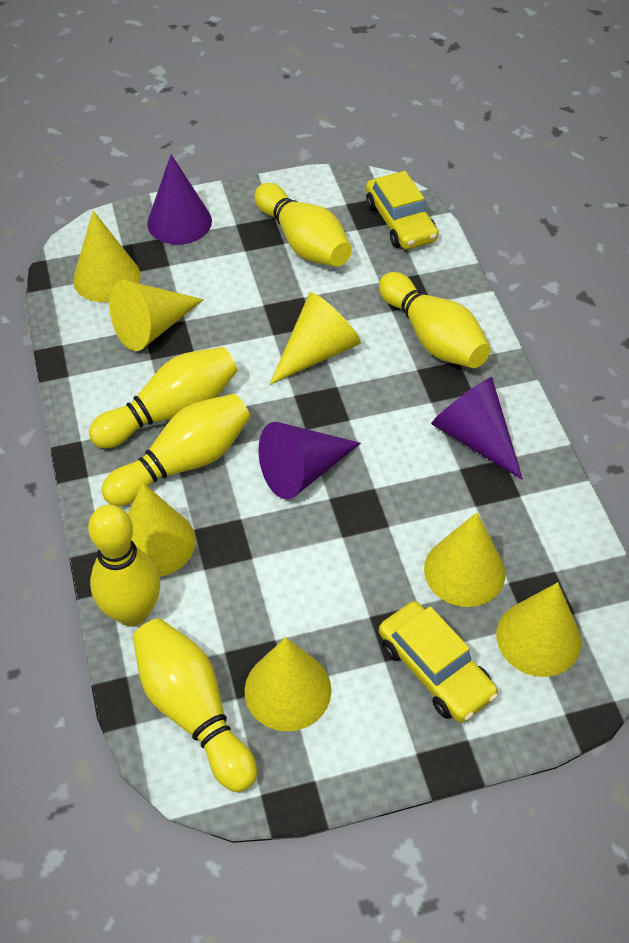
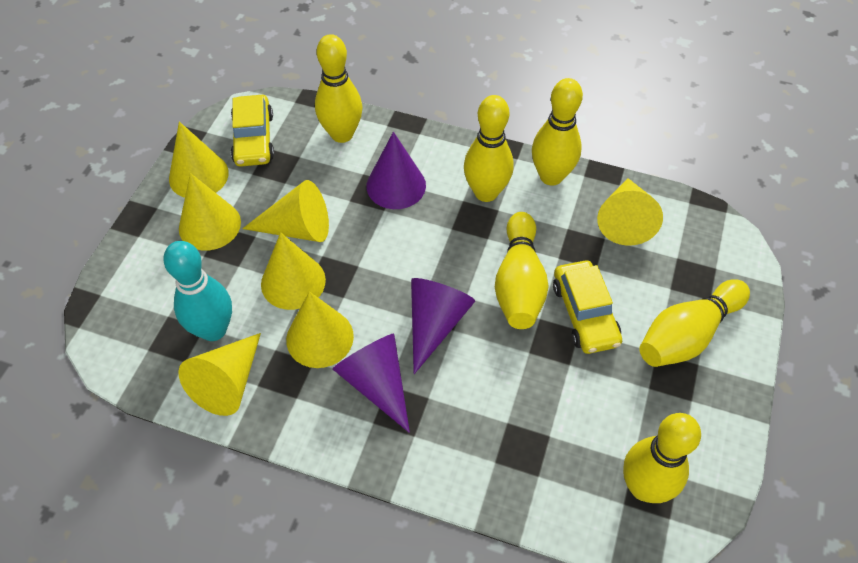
turquoise bowling pin: 0 -> 1

